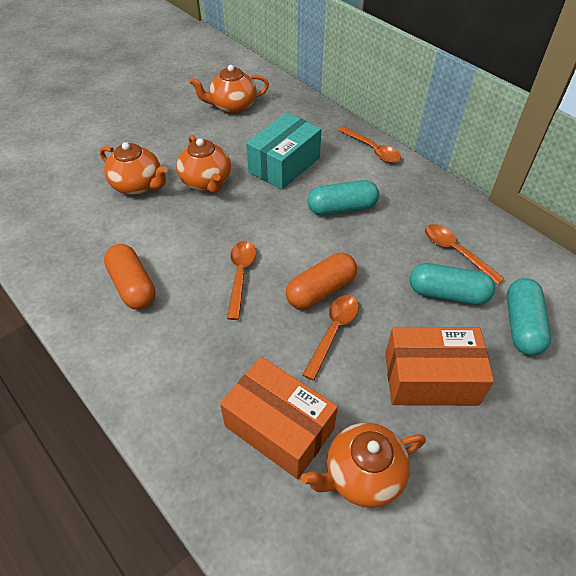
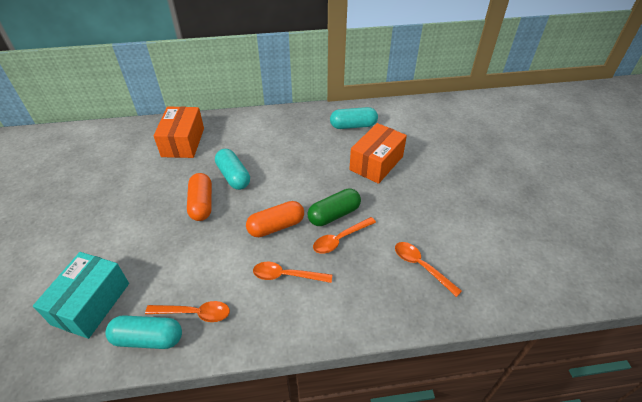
green capsule: 0 -> 1
orange teapot: 4 -> 0

